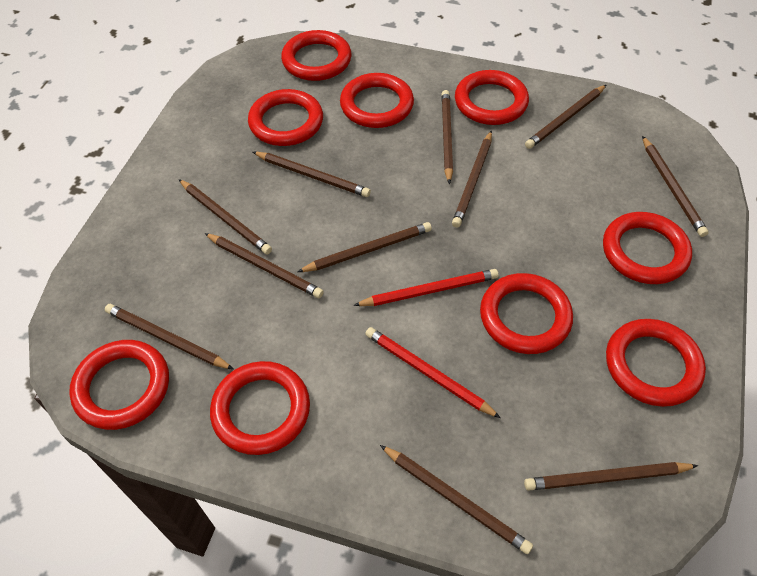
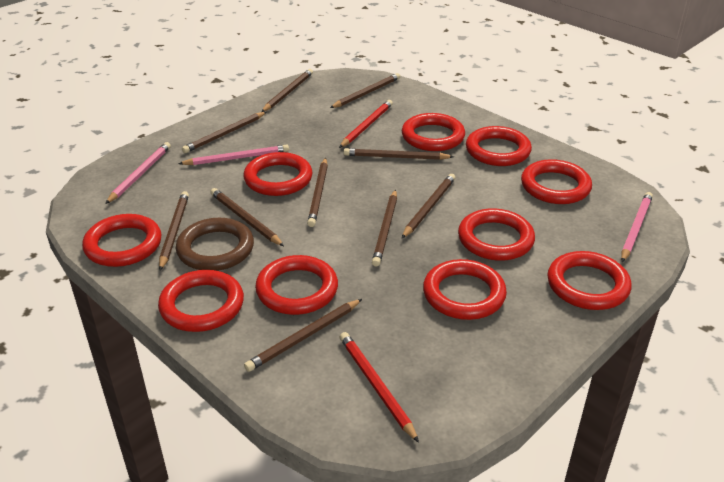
brown pencil: 11 -> 10
brown ring: 0 -> 1
pink pencil: 0 -> 3
red ring: 9 -> 10

